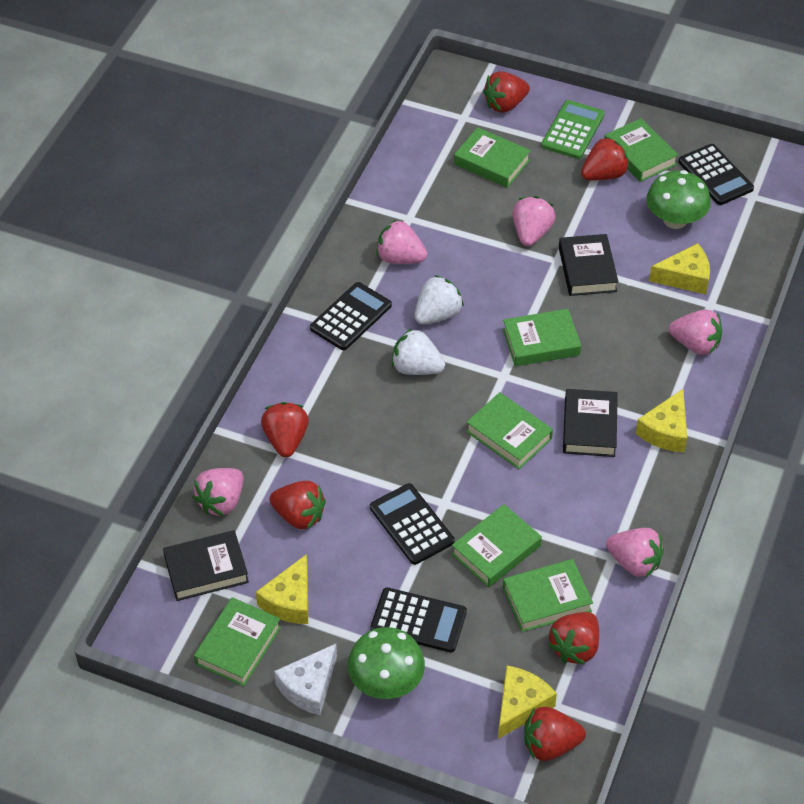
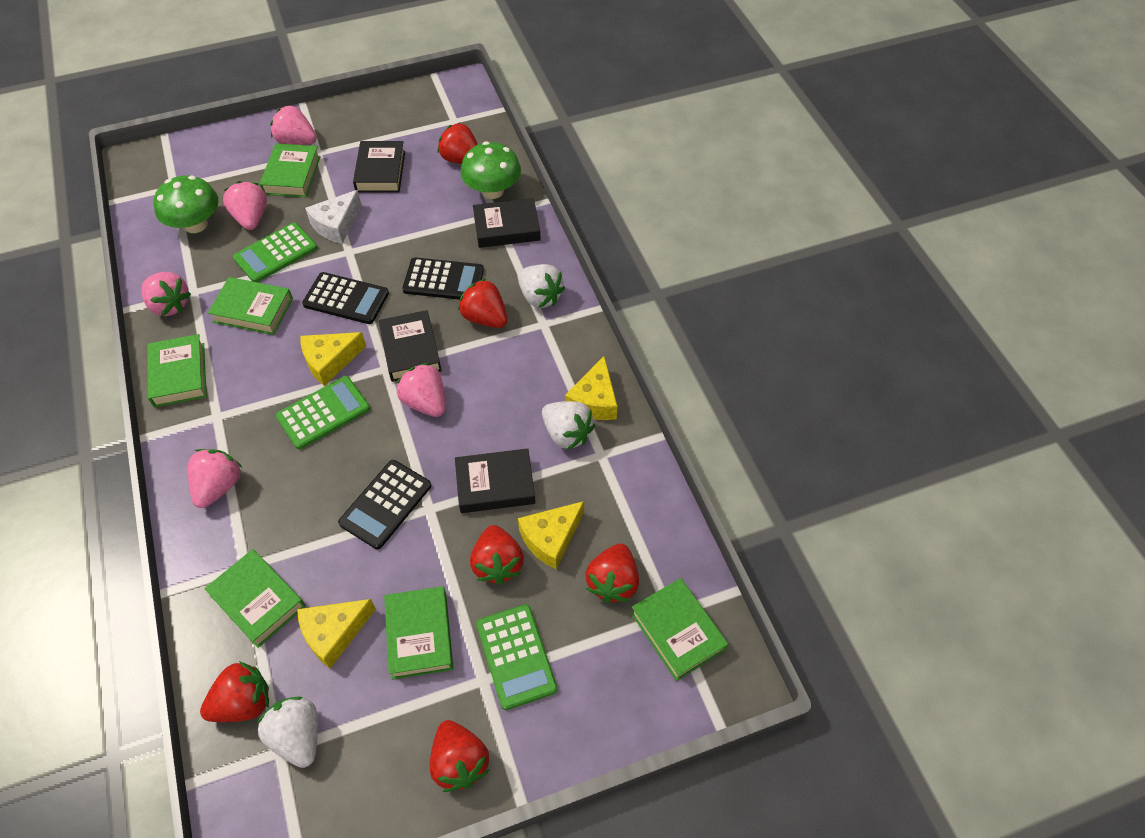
black book: 3 -> 4
black calculator: 4 -> 3
green book: 7 -> 6
green calculator: 1 -> 3
white strawberry: 2 -> 3

